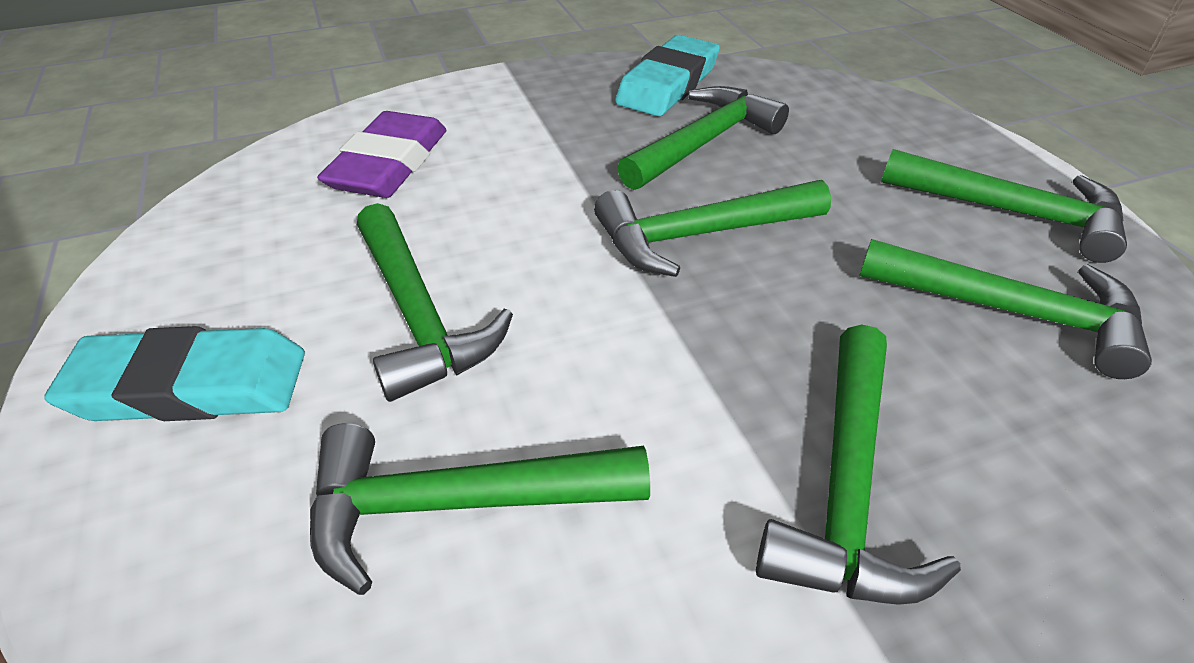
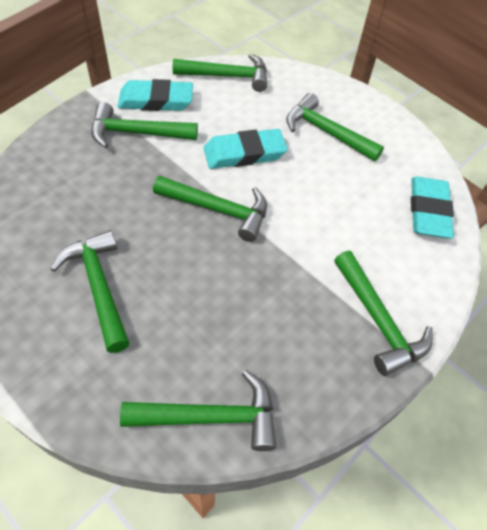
purple eraser: 1 -> 0
turquoise eraser: 2 -> 3

